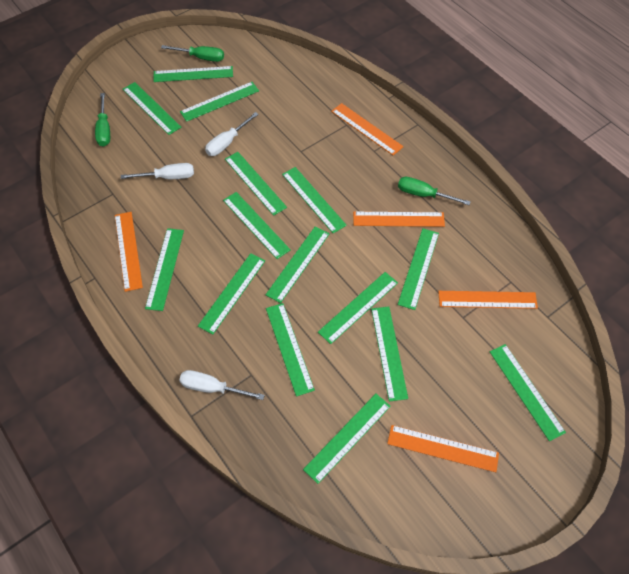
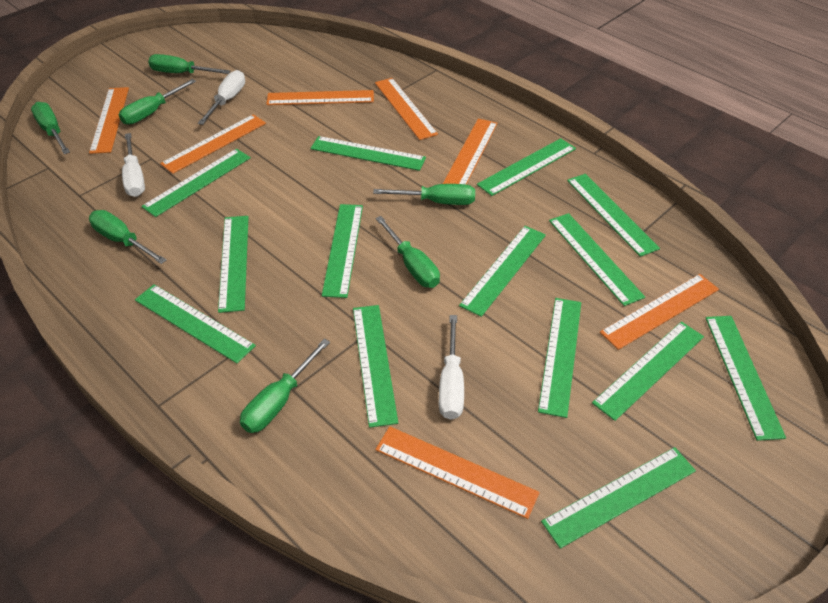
green ruler: 15 -> 14
green screwdriver: 3 -> 7
orange ruler: 5 -> 7

